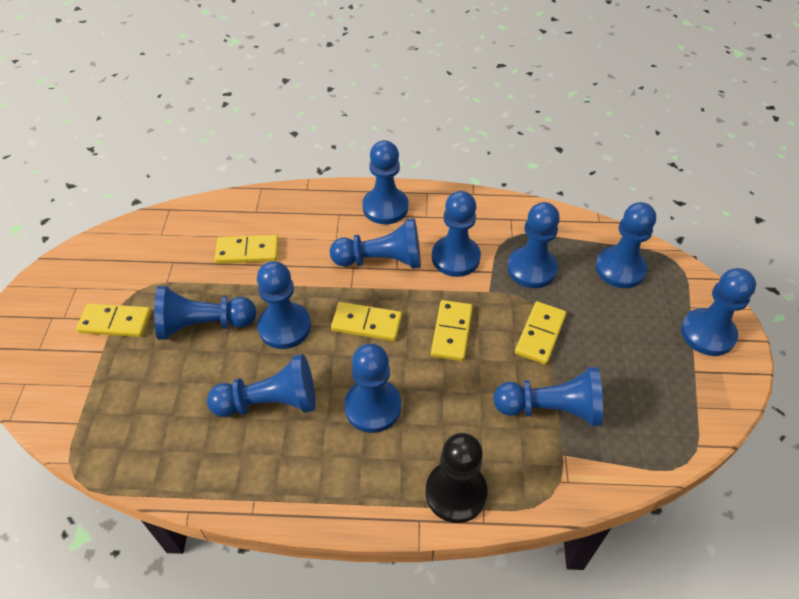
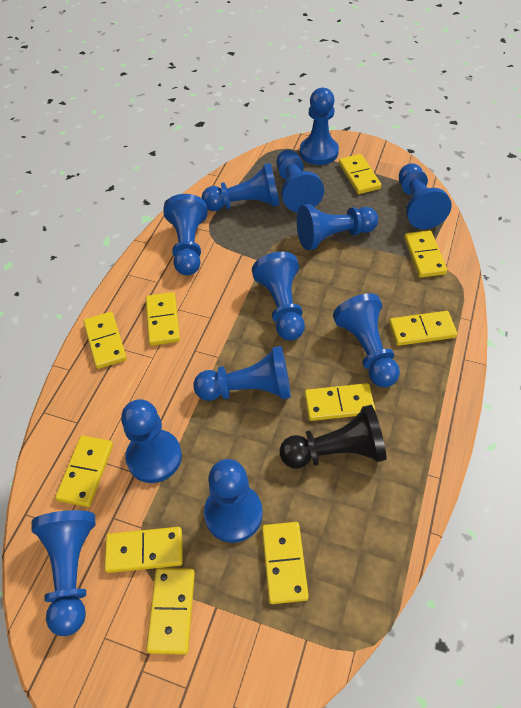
blue pawn: 11 -> 12
yellow domino: 5 -> 10

